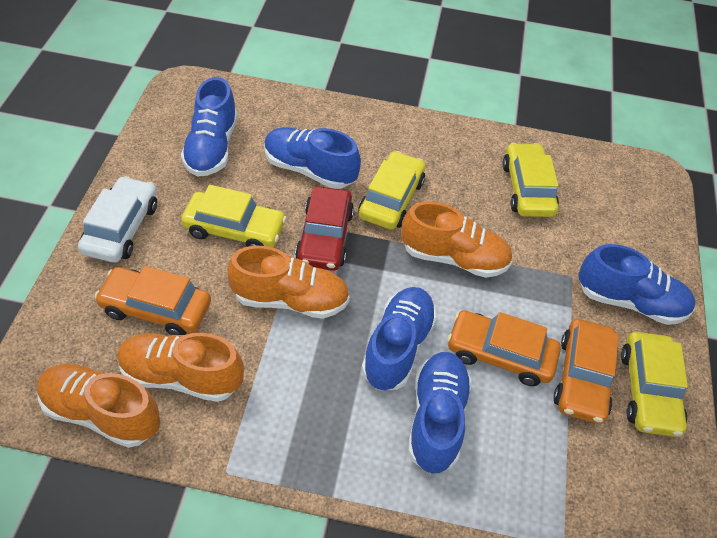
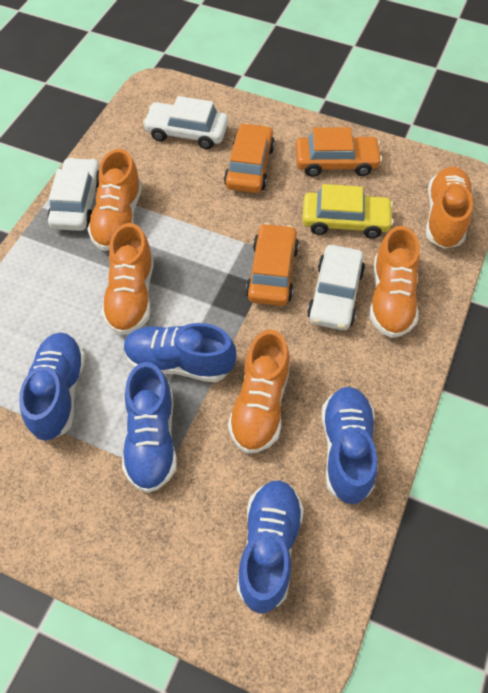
orange shoe: 4 -> 5
red car: 1 -> 0
white car: 1 -> 3
yellow car: 4 -> 1

